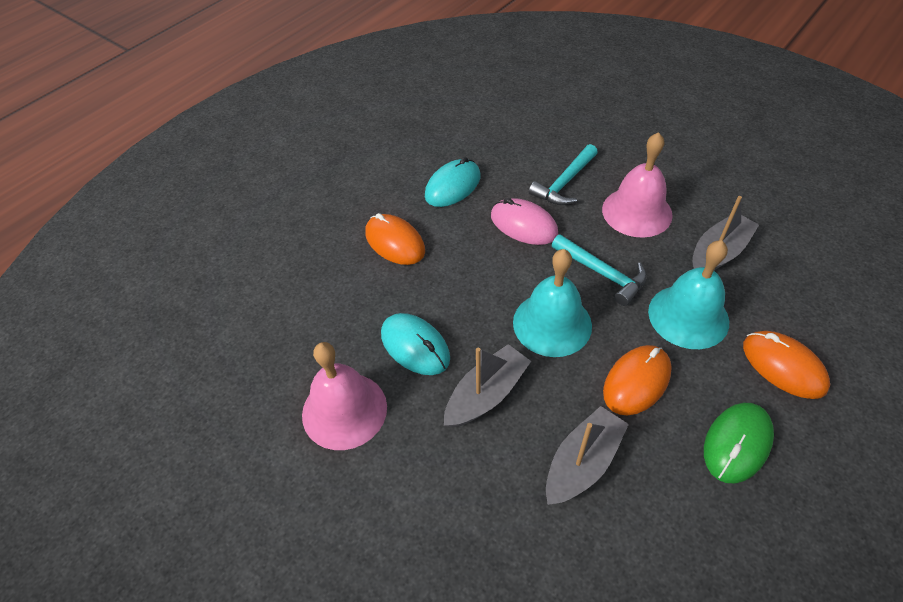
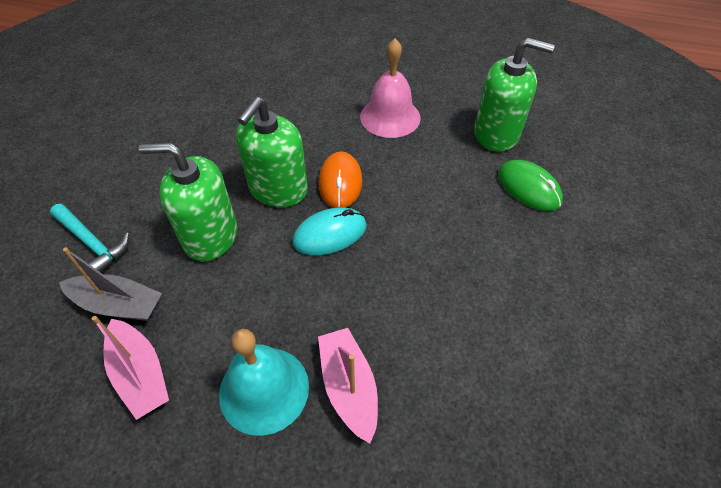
green soap dispenser: 0 -> 3
grey boat: 3 -> 1
orange mouse: 3 -> 1
pink bell: 2 -> 1
pink boat: 0 -> 2
pink mouse: 1 -> 0
turquoise bell: 2 -> 1
turquoise hammer: 2 -> 1
turquoise mouse: 2 -> 1

